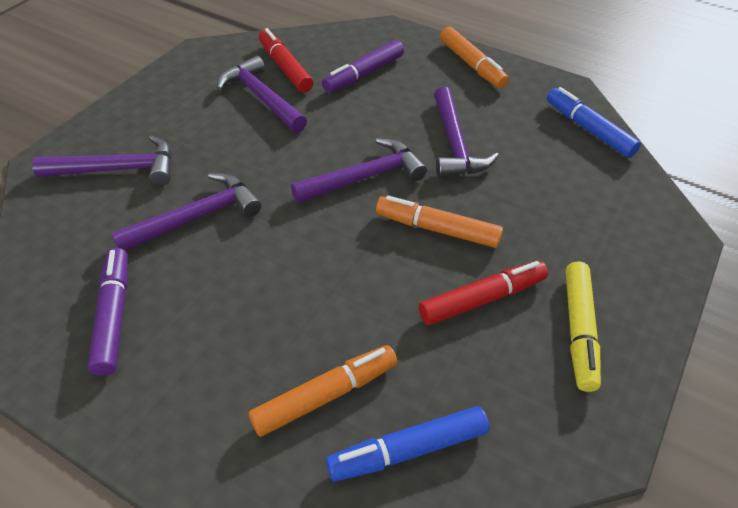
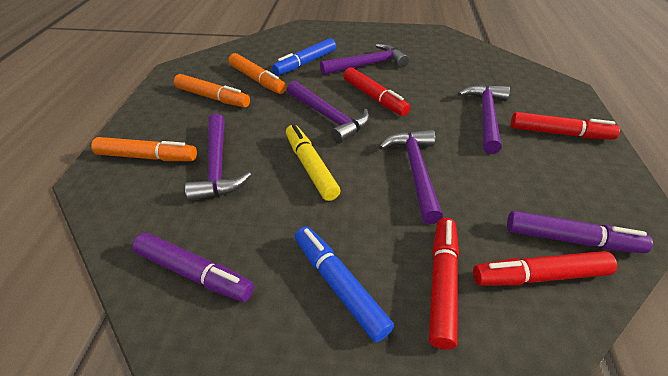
red marker: 2 -> 4

